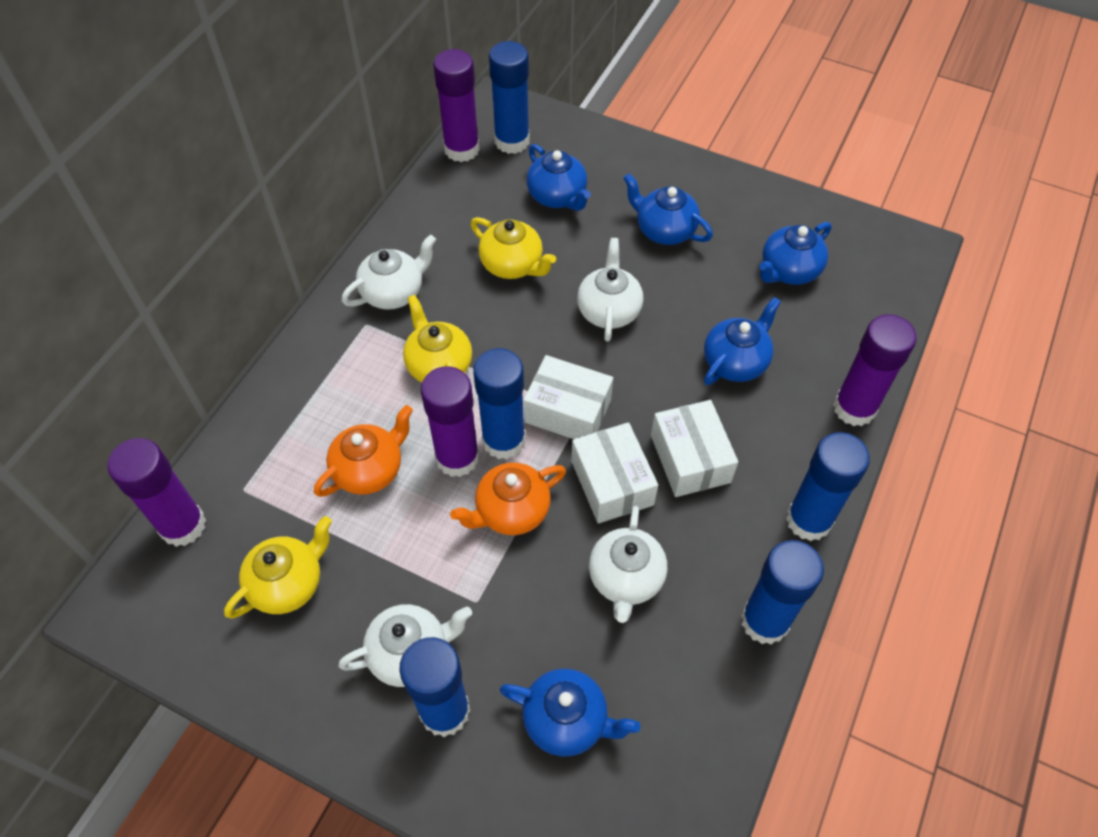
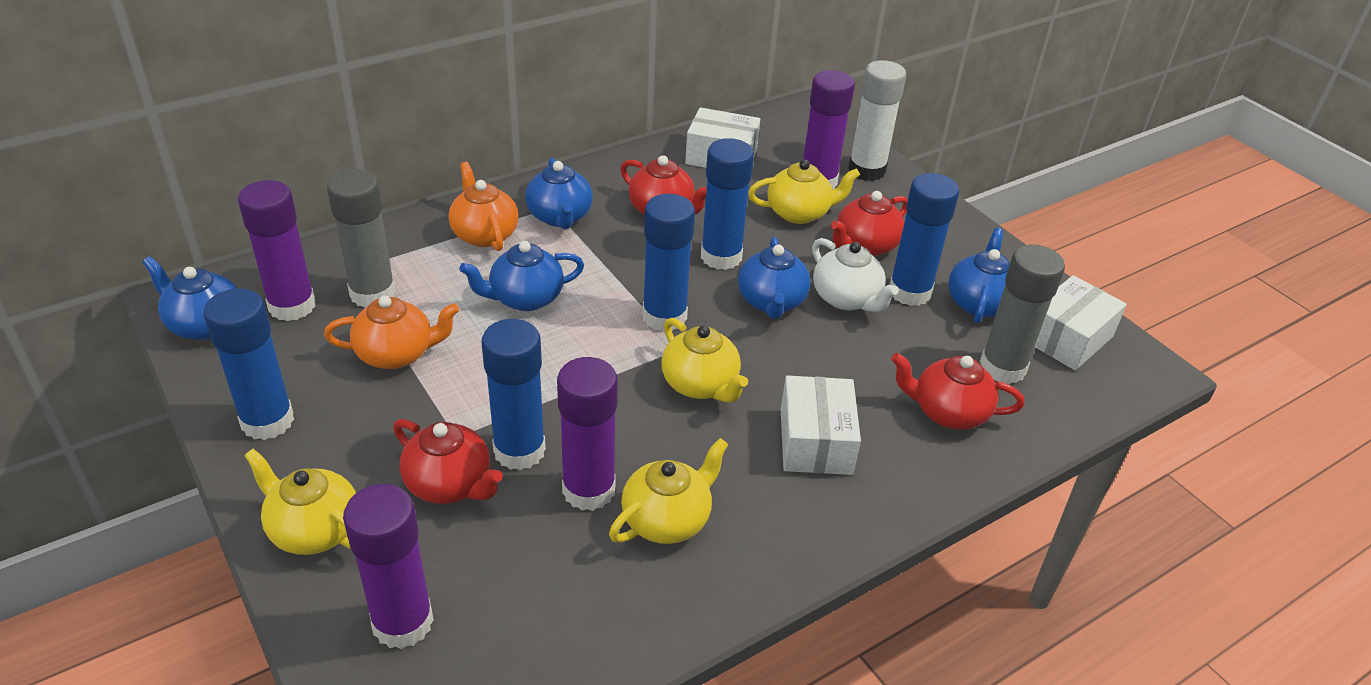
grey glue stick: 0 -> 2
red teapot: 0 -> 4
white glue stick: 0 -> 1
white teapot: 4 -> 1
yellow teapot: 3 -> 4

